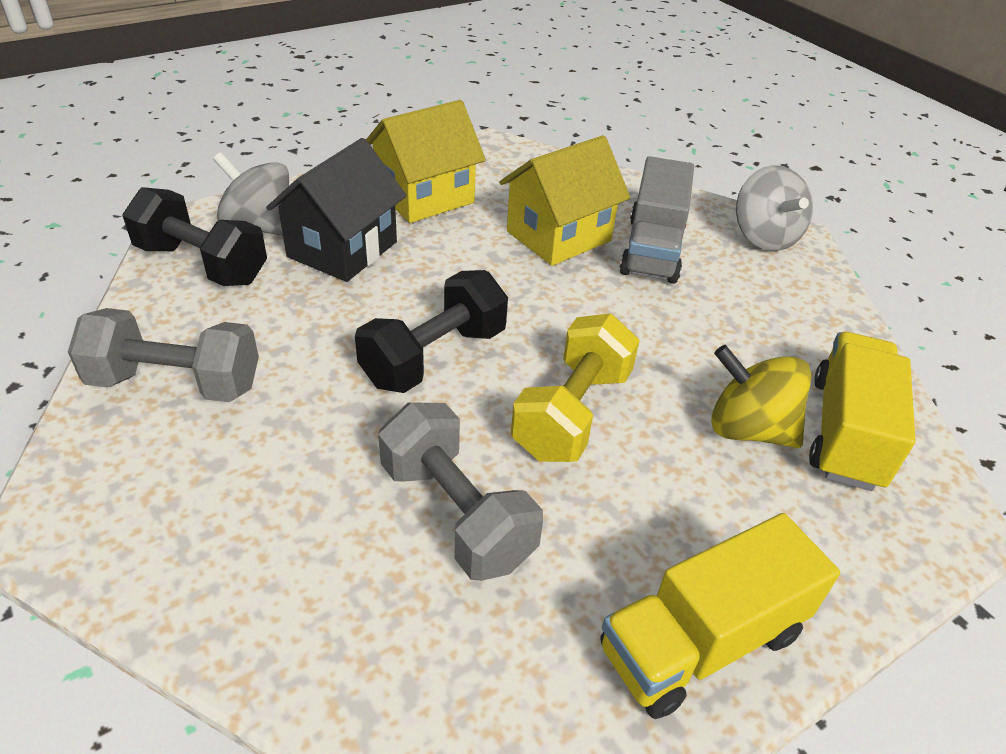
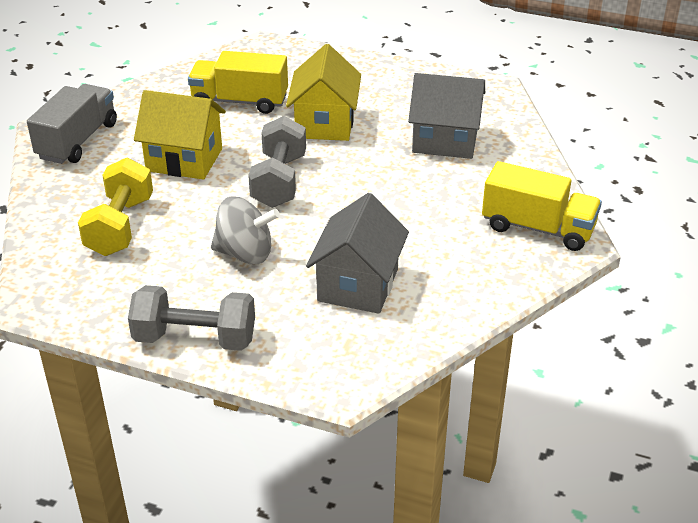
black dumbbell: 2 -> 0
black house: 1 -> 0
grey house: 0 -> 2
grey spinning top: 2 -> 1
yellow spinning top: 1 -> 0

